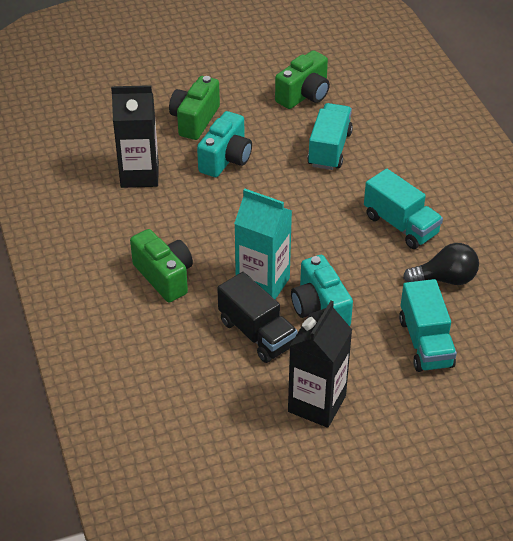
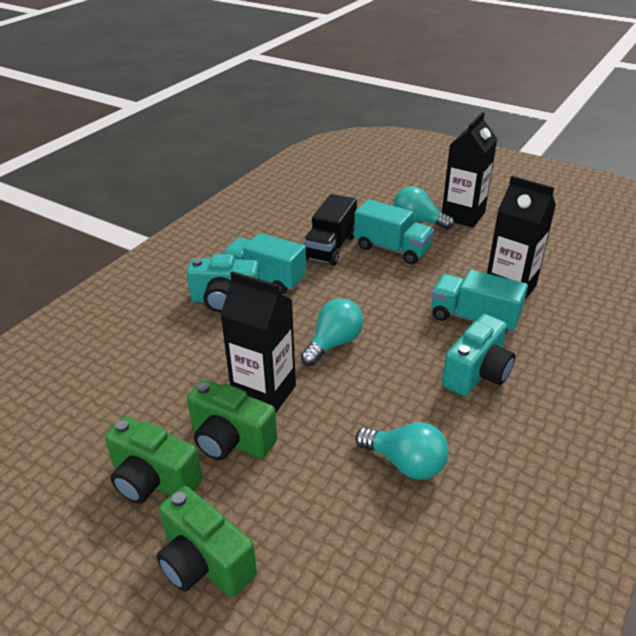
black carton: 2 -> 3
black light bulb: 1 -> 0
turquoise carton: 1 -> 0
turquoise light bulb: 0 -> 3

